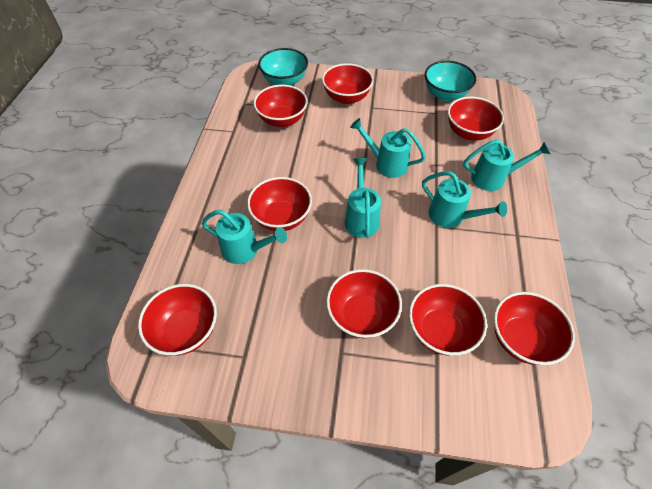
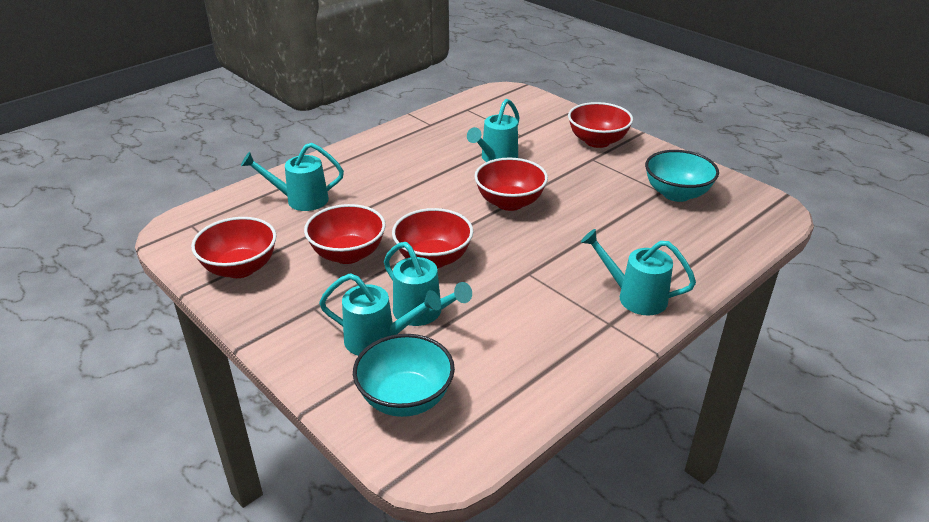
red bowl: 8 -> 5

